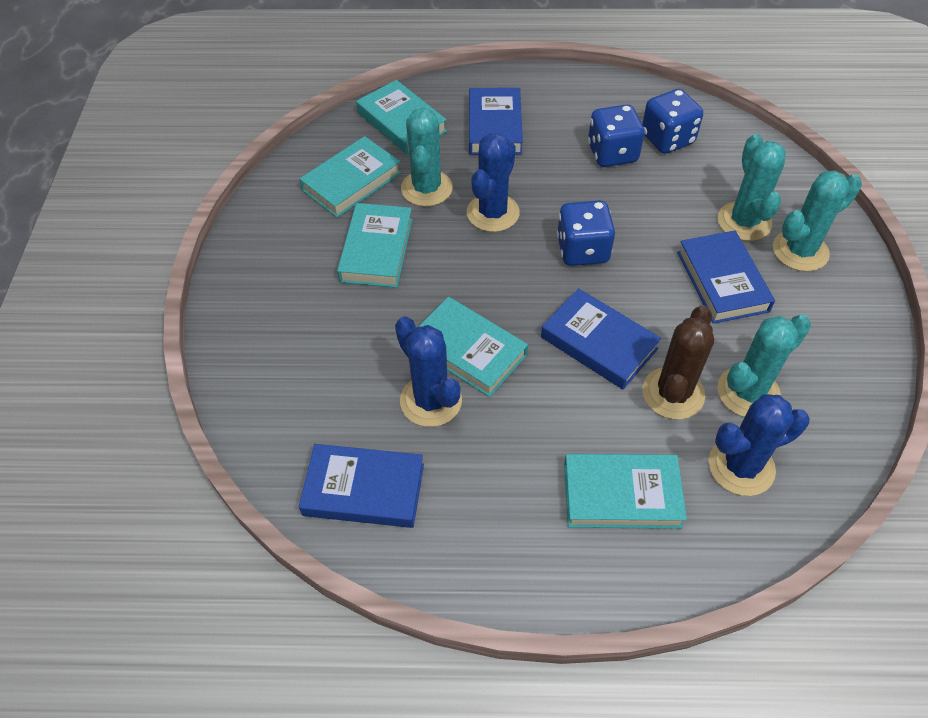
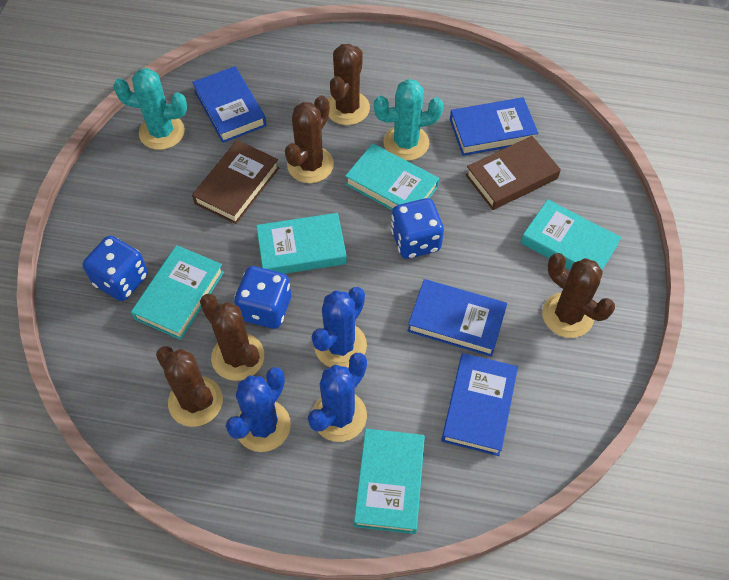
brown book: 0 -> 2
brown cactus: 1 -> 5
turquoise cactus: 4 -> 2

